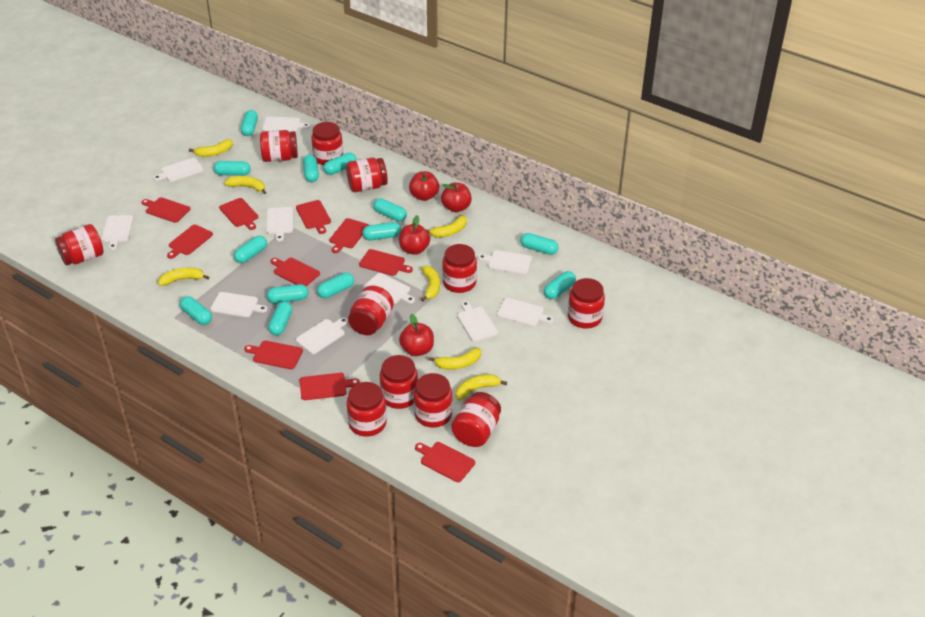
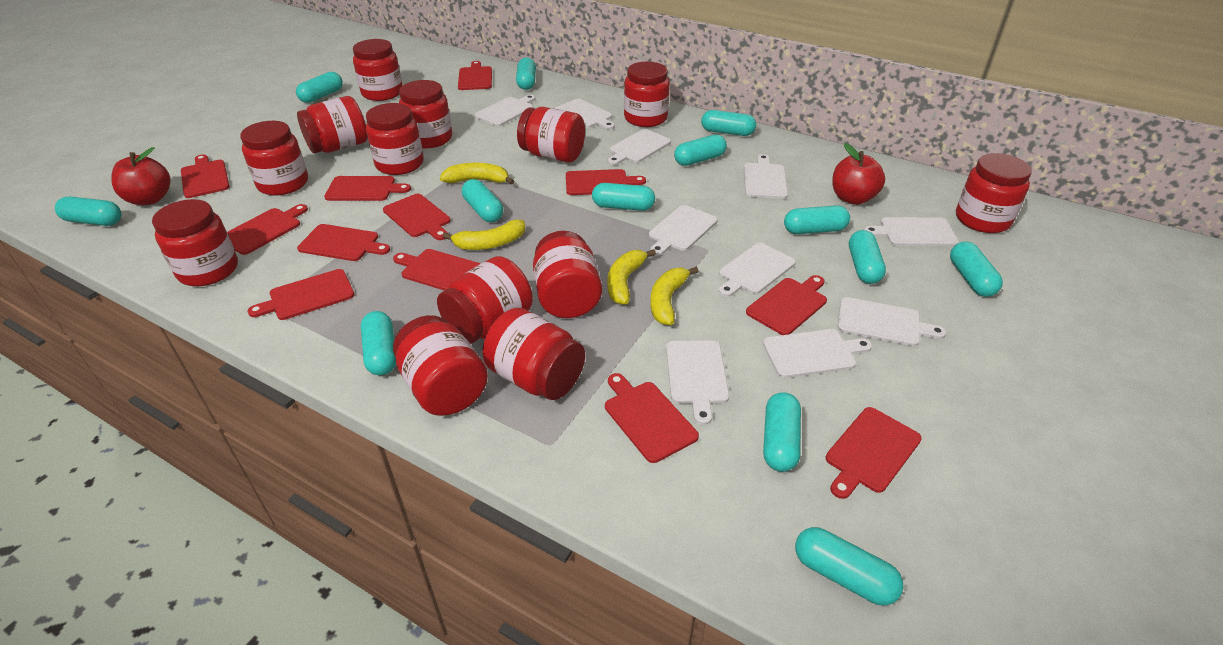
red apple: 4 -> 2
red cutting board: 10 -> 12
red jar: 11 -> 13
yellow banana: 7 -> 4

